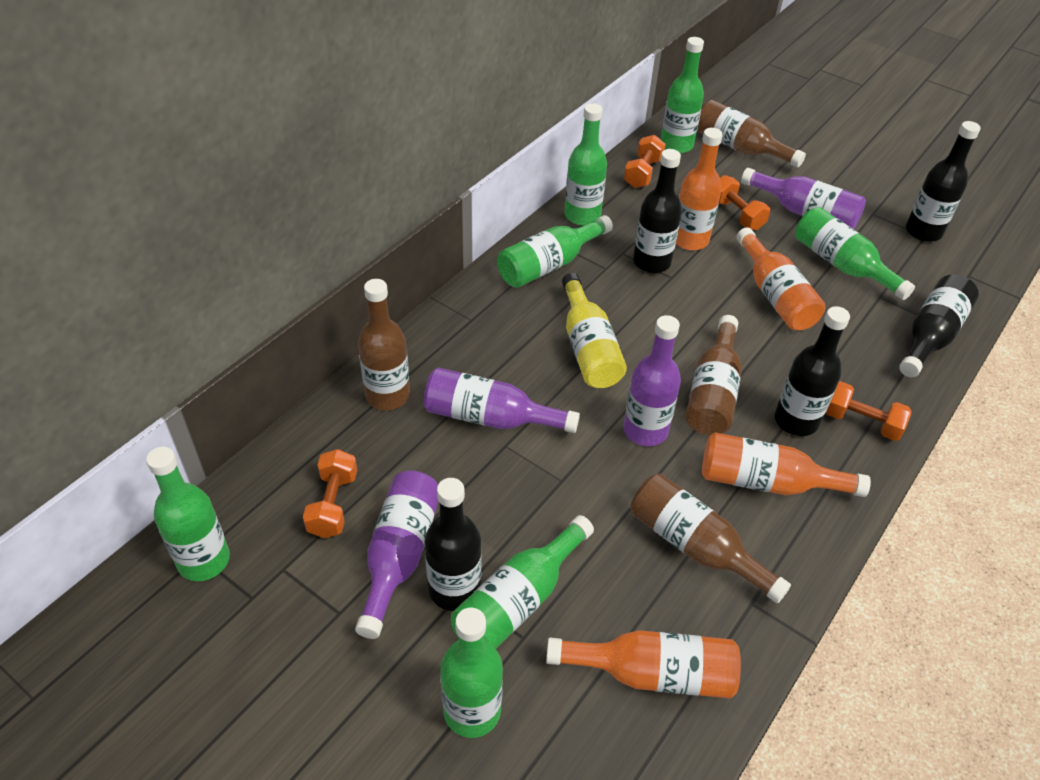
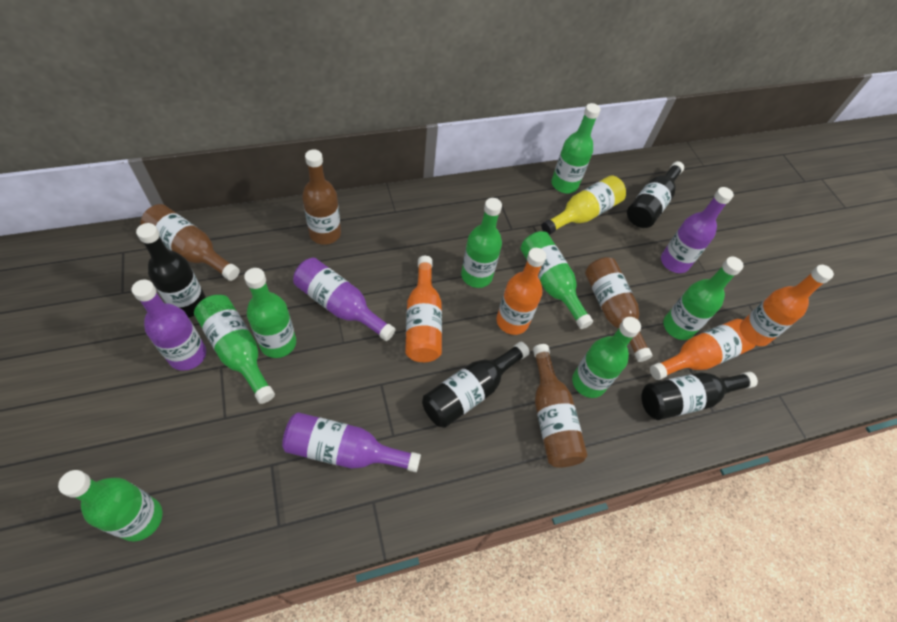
black bottle: 5 -> 4
green bottle: 7 -> 8
orange dumbbell: 4 -> 0

